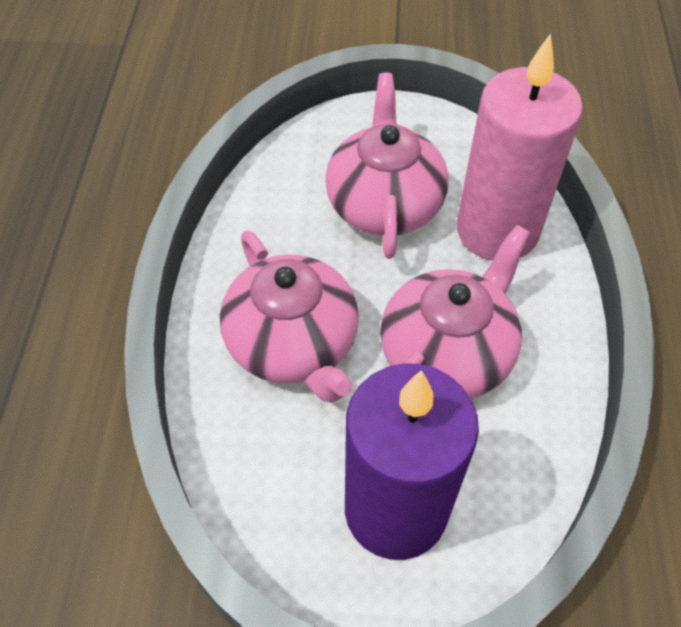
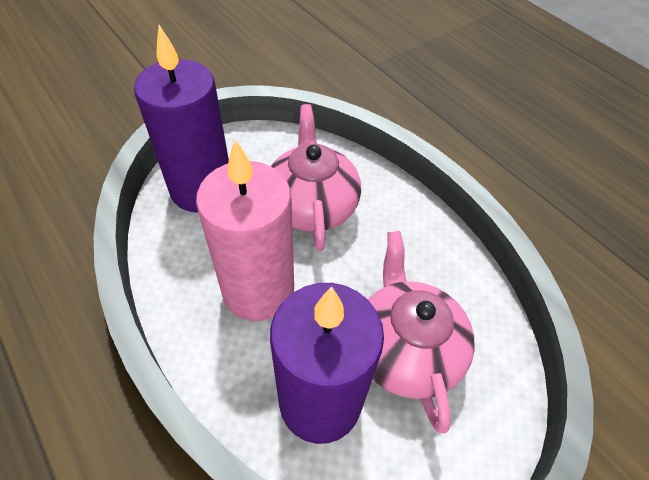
pink teapot: 3 -> 2
purple candle: 1 -> 2

